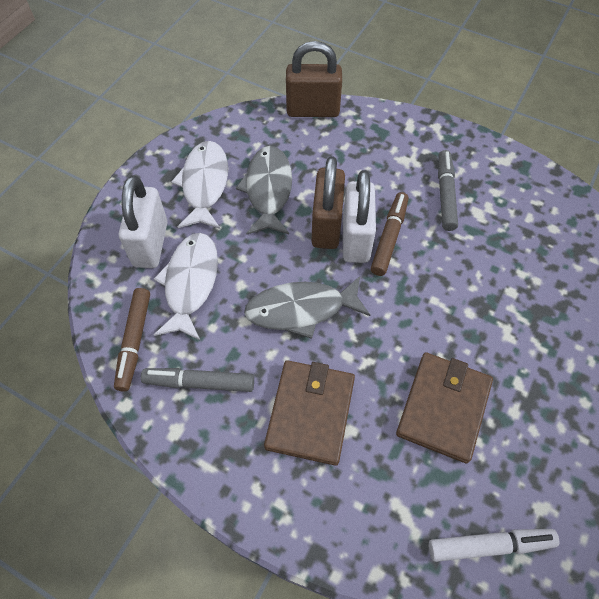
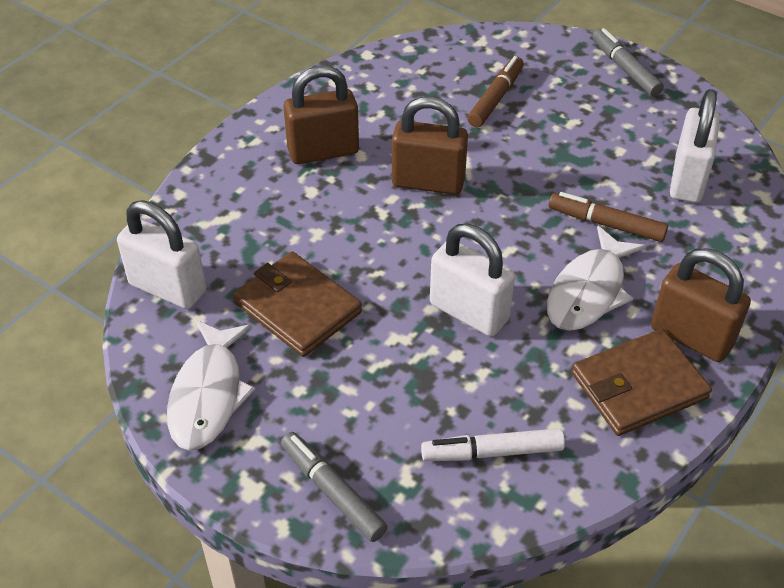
brown padlock: 2 -> 3
grey fish: 2 -> 0
white padlock: 2 -> 3

